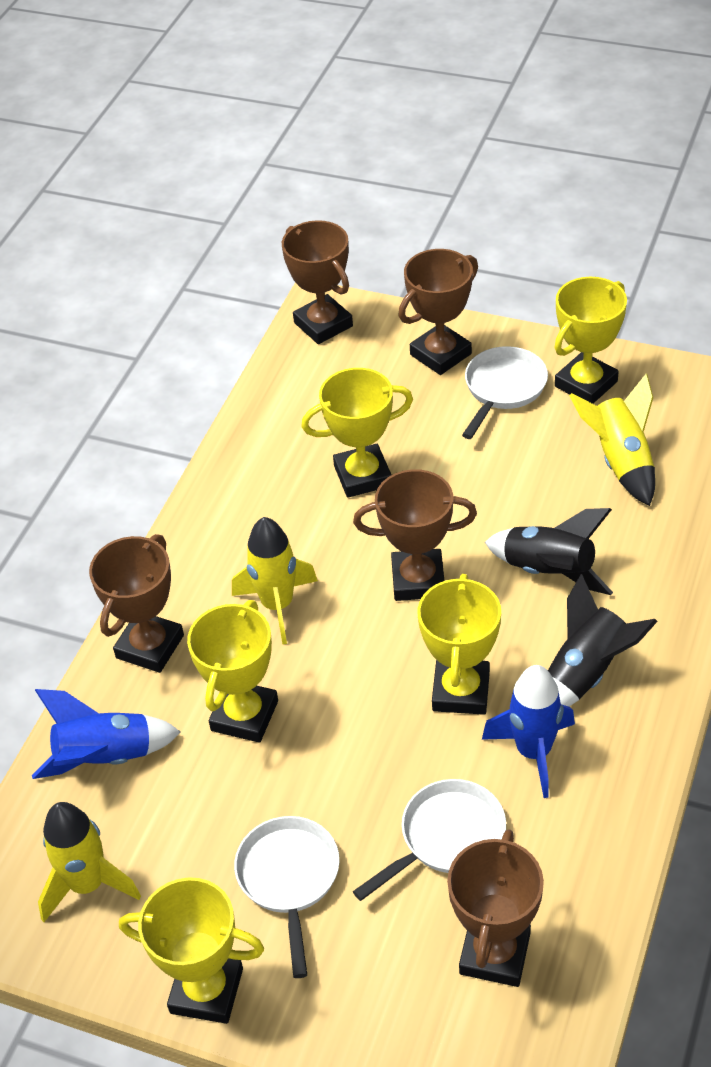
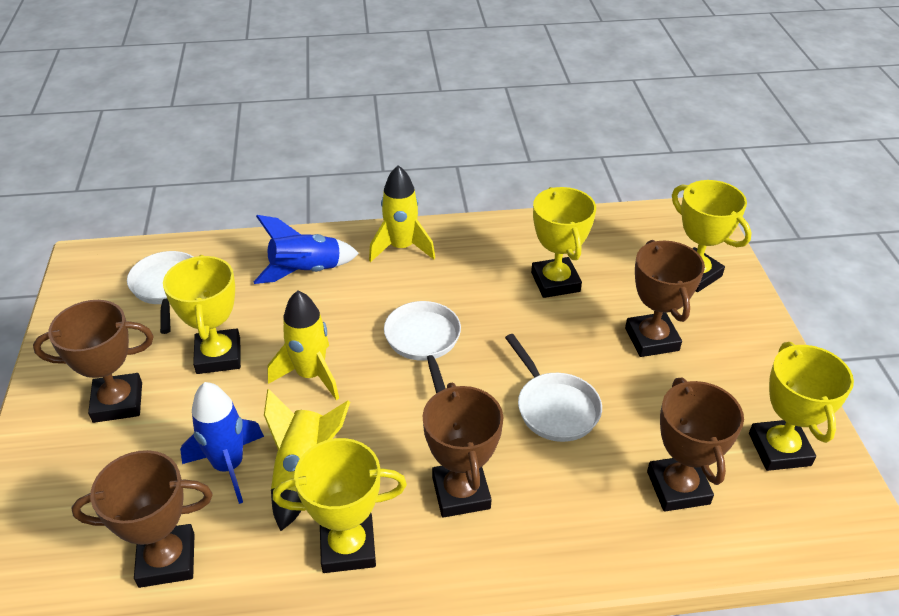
black rocket: 2 -> 0

